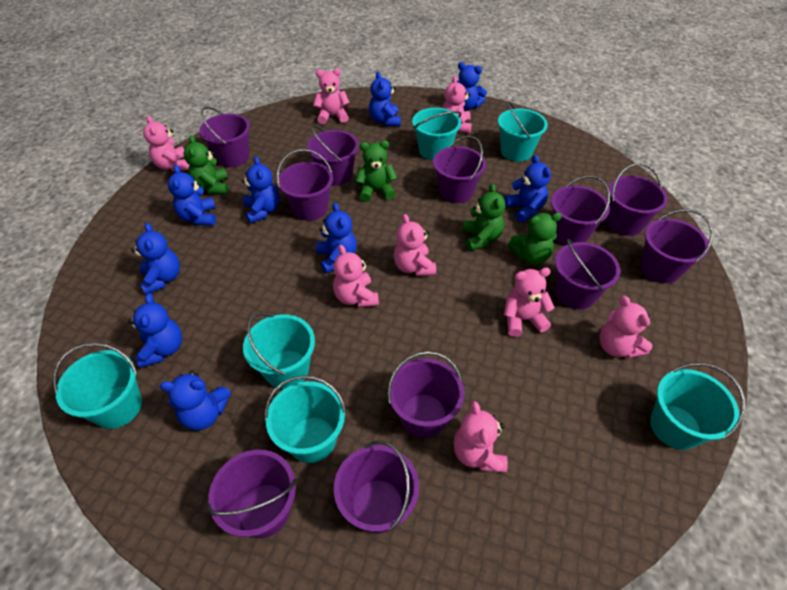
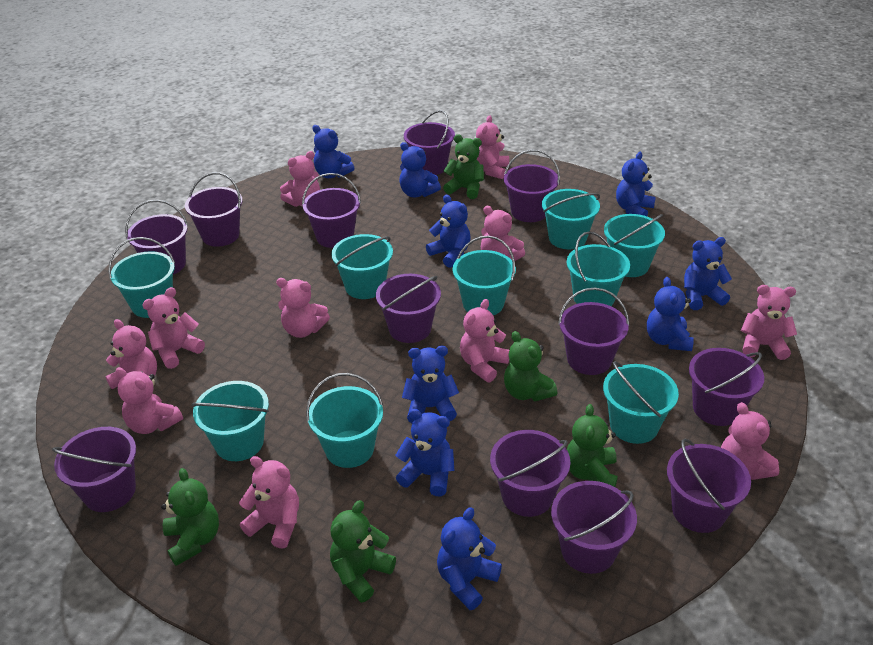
green teddy bear: 4 -> 5
pink teddy bear: 8 -> 11
purple bucket: 11 -> 12
turquoise bucket: 6 -> 9

